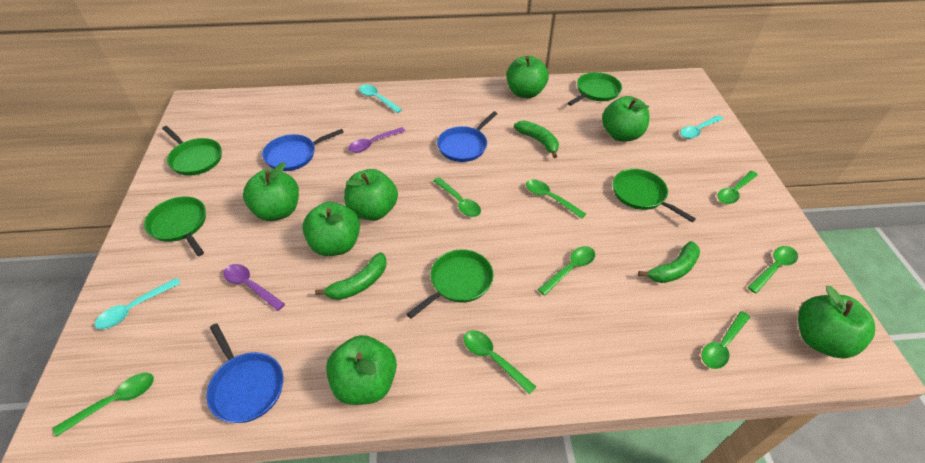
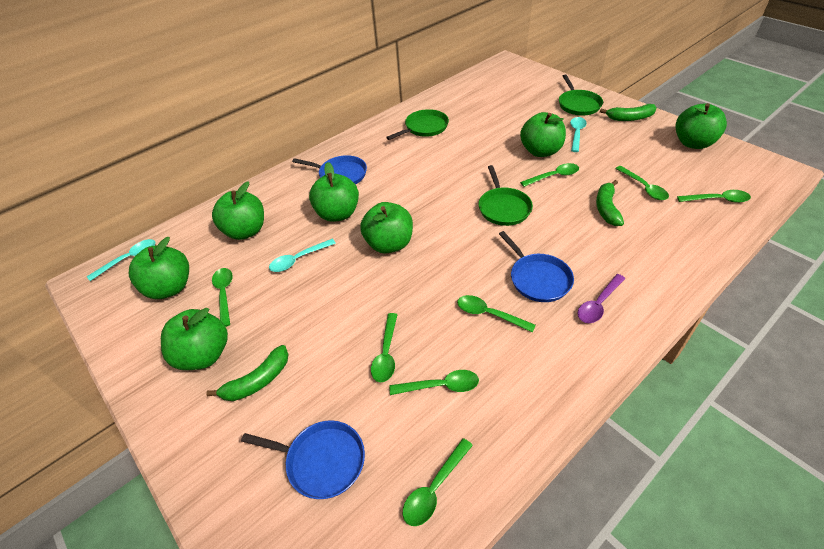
green pan: 5 -> 3
purple spoon: 2 -> 1

